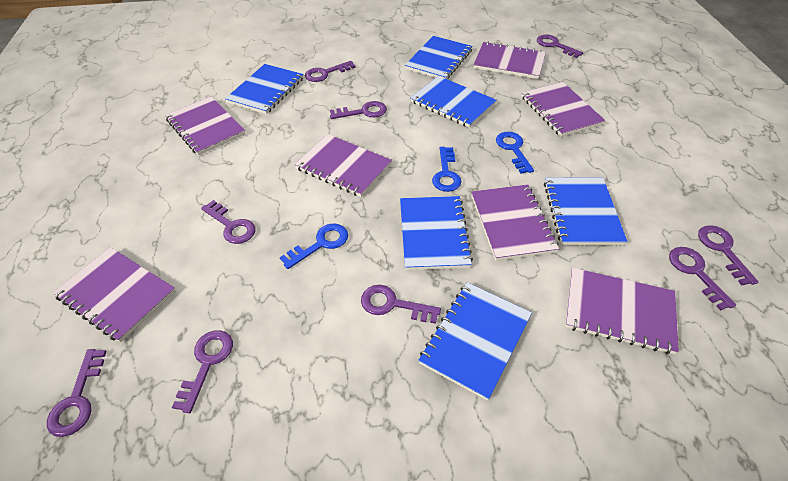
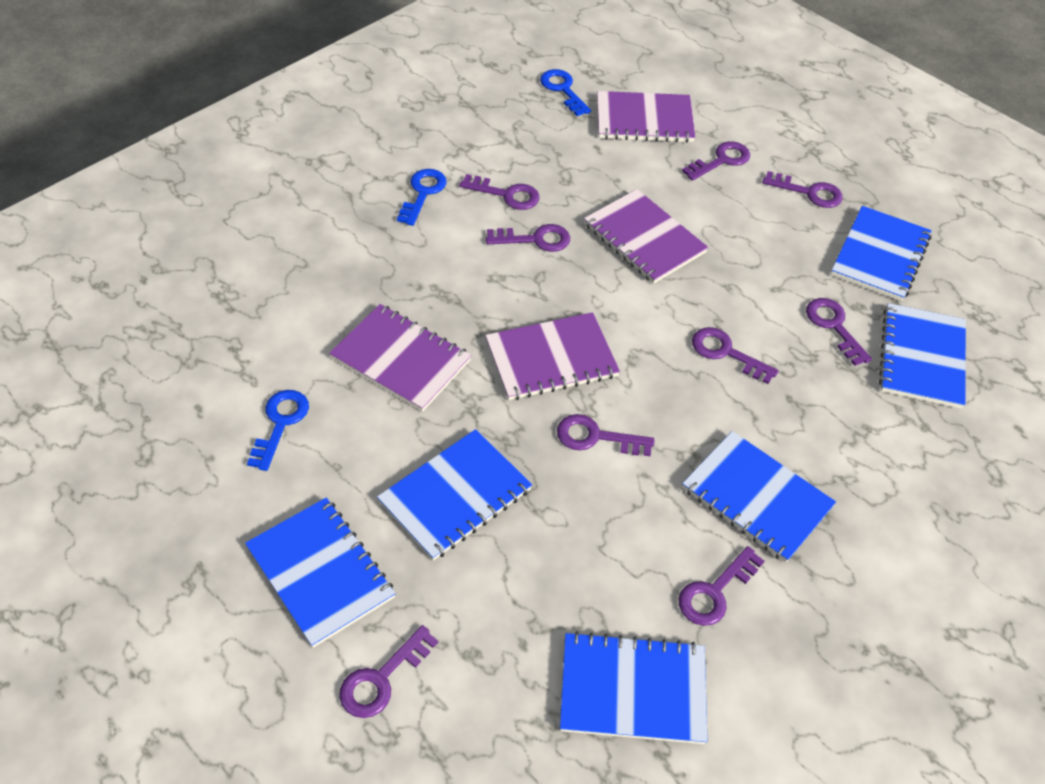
purple notebook: 7 -> 4

